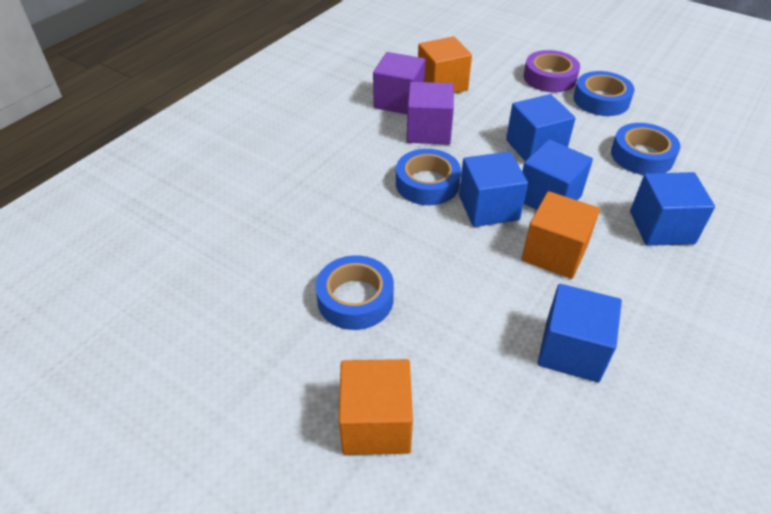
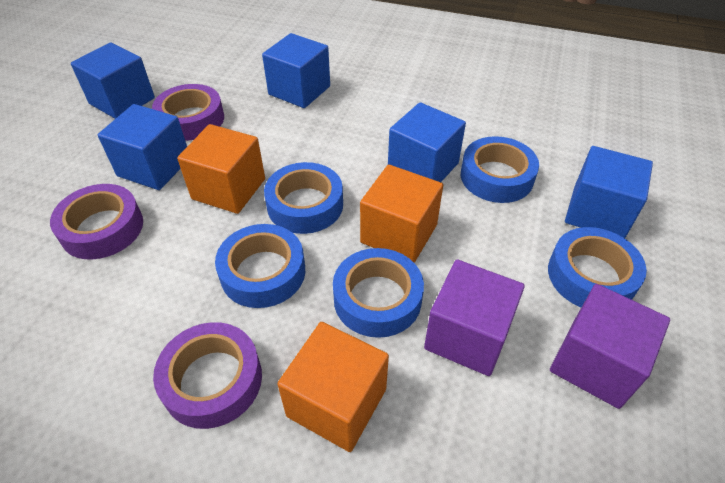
blue tape: 4 -> 5
purple tape: 1 -> 3

